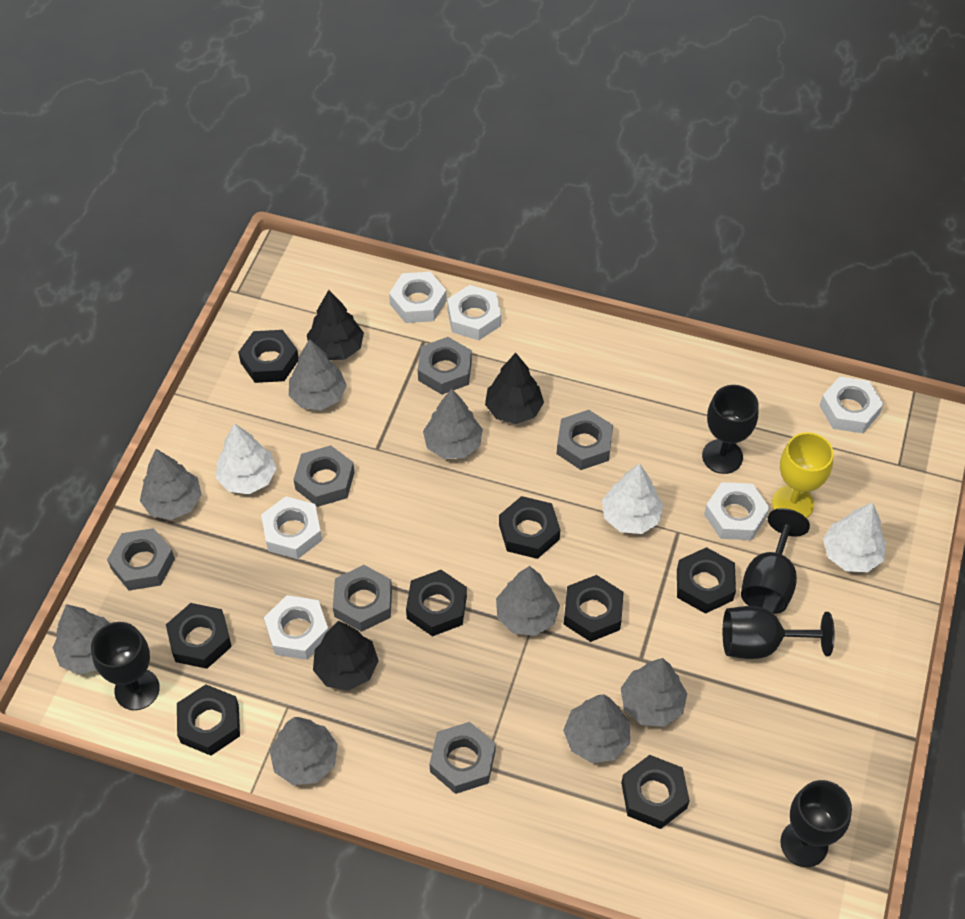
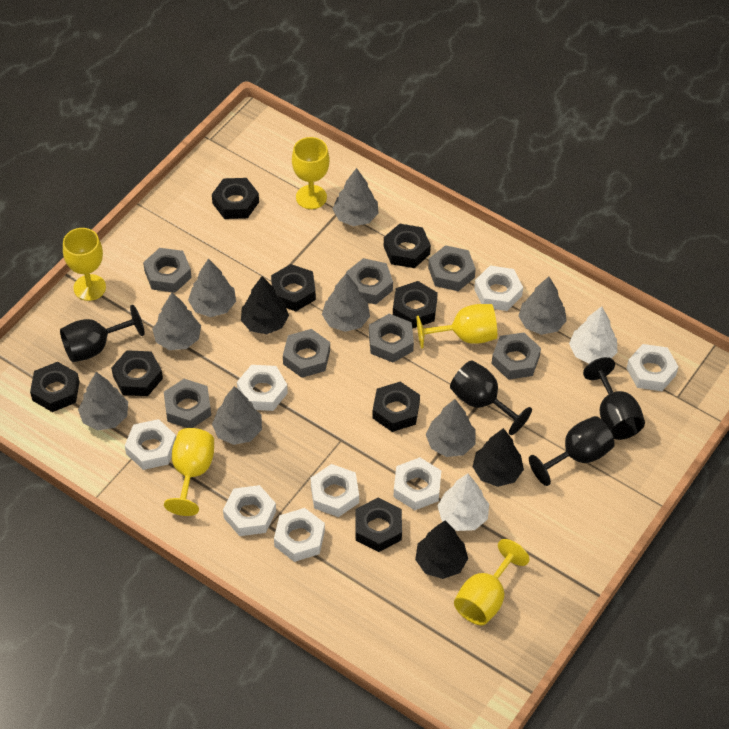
black goblet: 5 -> 4
grey nut: 6 -> 7
white nut: 6 -> 8
white tree: 3 -> 2
yellow goblet: 1 -> 5

